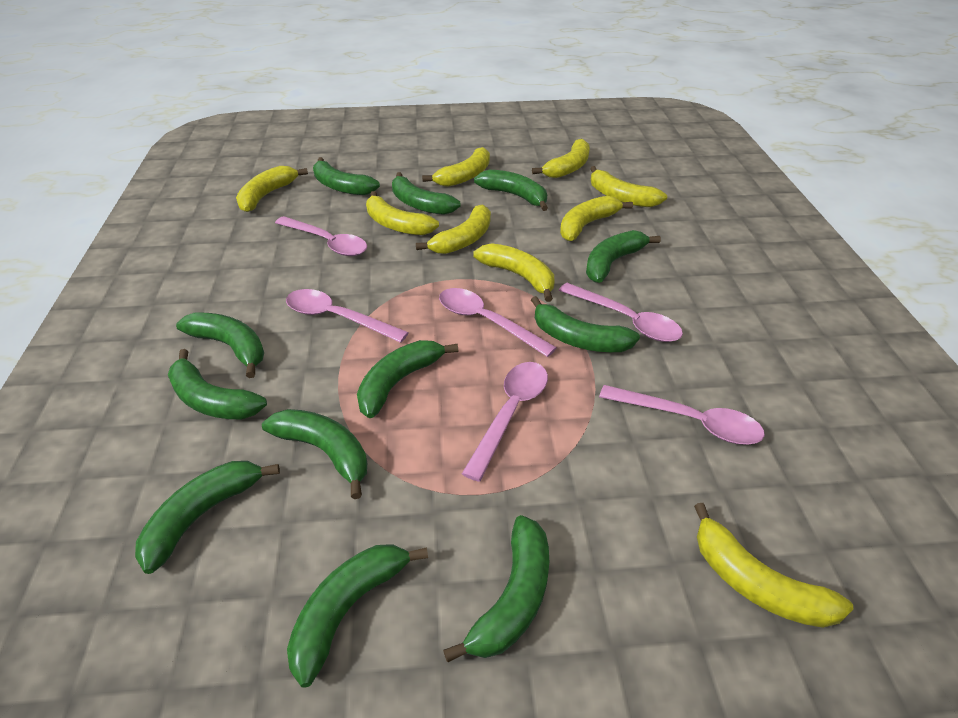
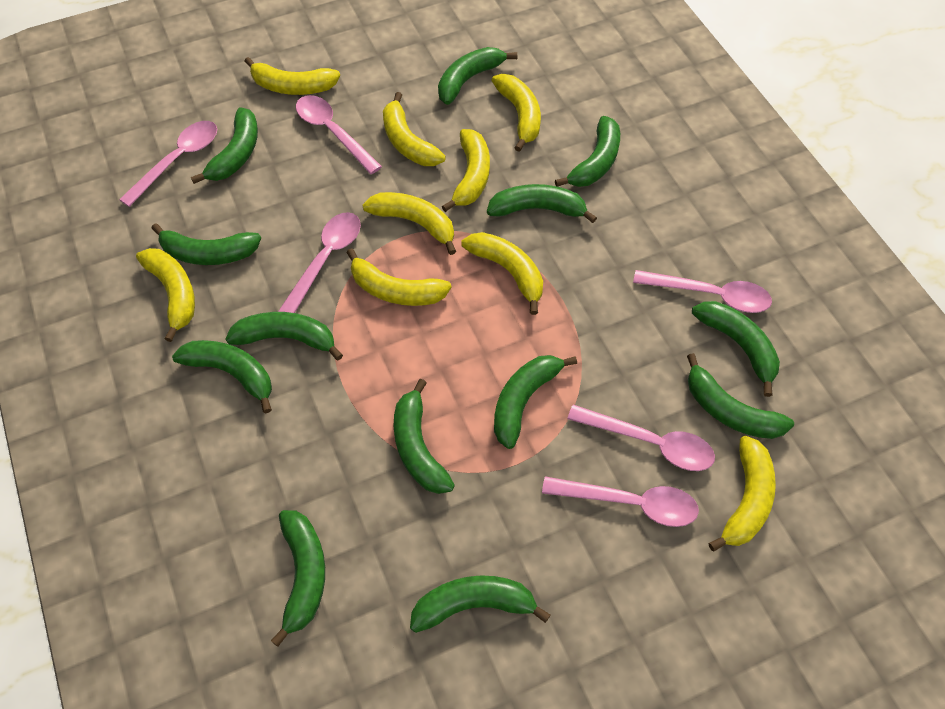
green banana: 12 -> 13

